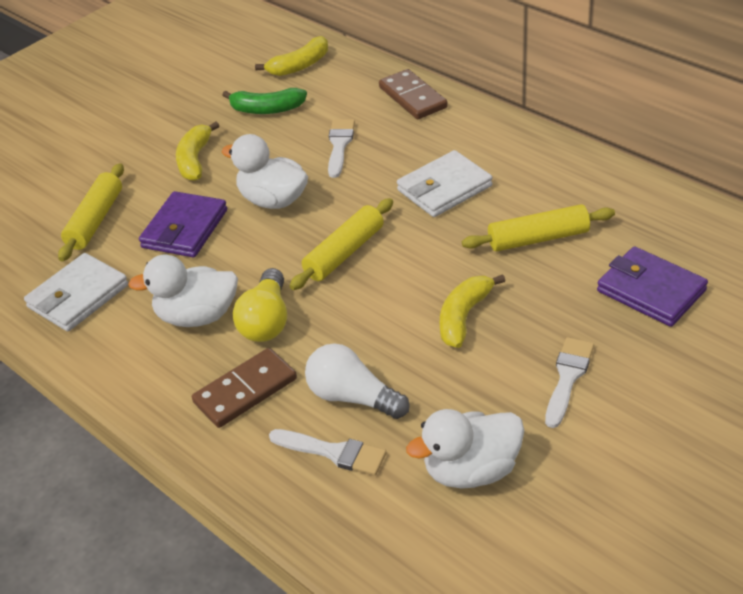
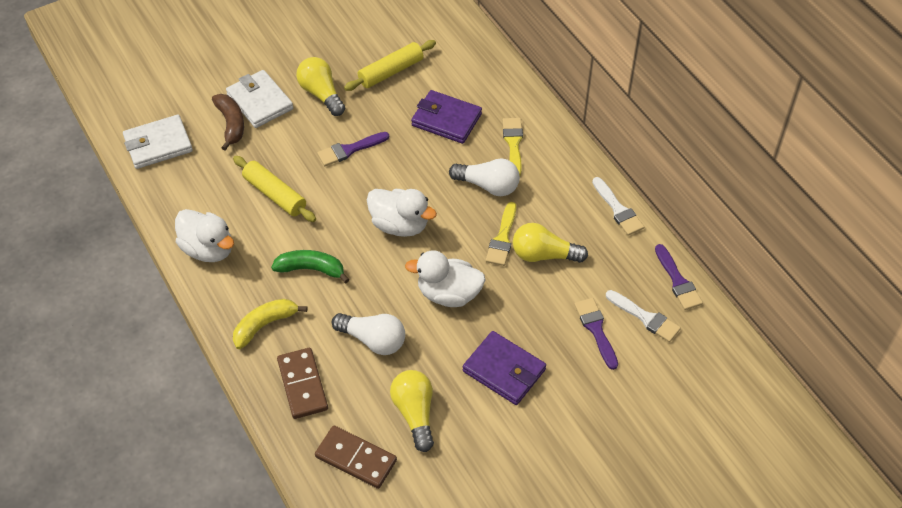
brown banana: 0 -> 1
purple brush: 0 -> 3
white brush: 3 -> 2
white light bulb: 1 -> 2
yellow banana: 3 -> 1
yellow brush: 0 -> 2
yellow light bulb: 1 -> 3
yellow rolling pin: 3 -> 2

